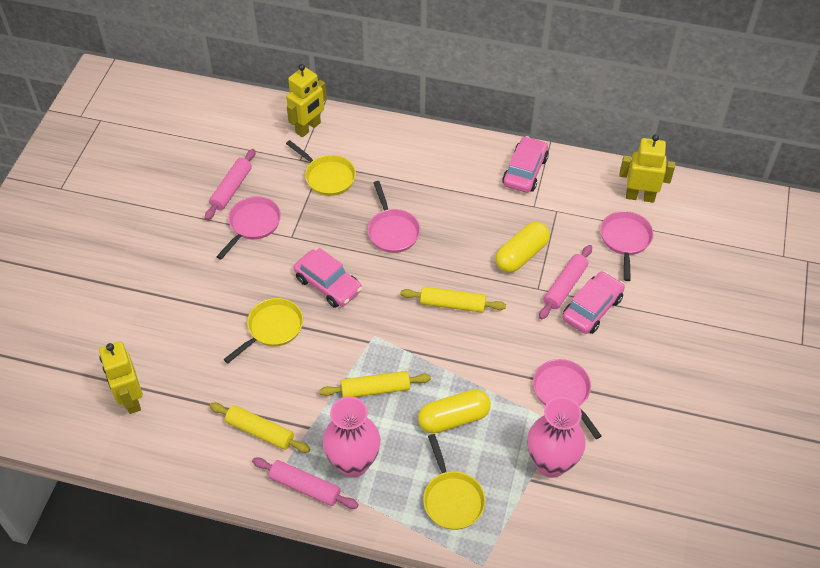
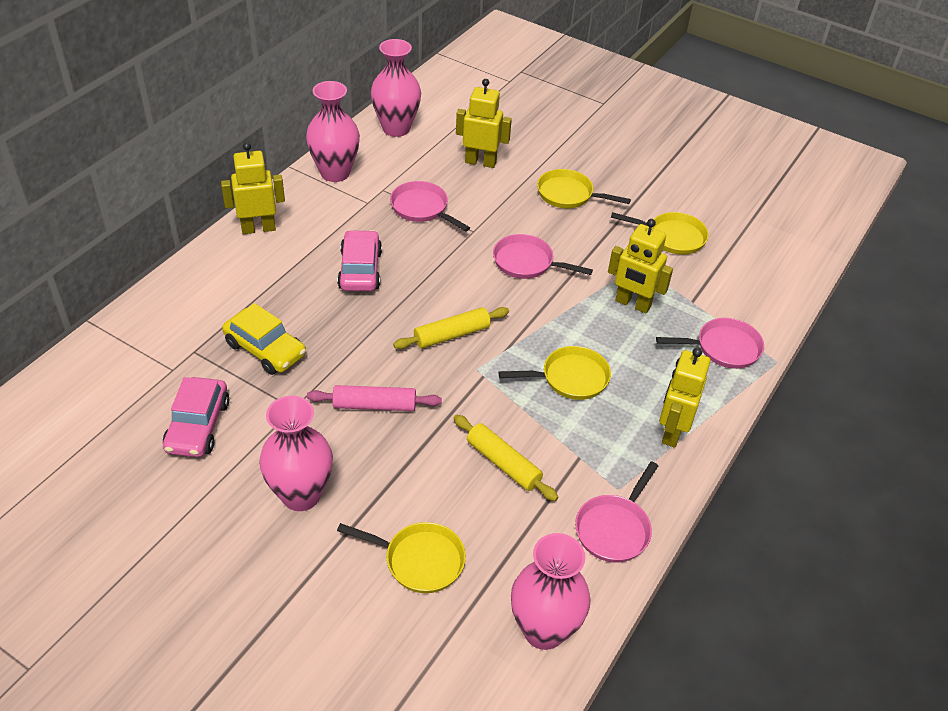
pink car: 3 -> 2
pink rolling pin: 3 -> 1
pink vase: 2 -> 4
yellow capsule: 2 -> 0
yellow car: 0 -> 1
yellow pan: 3 -> 4
yellow robot: 3 -> 4
yellow rolling pin: 3 -> 2

